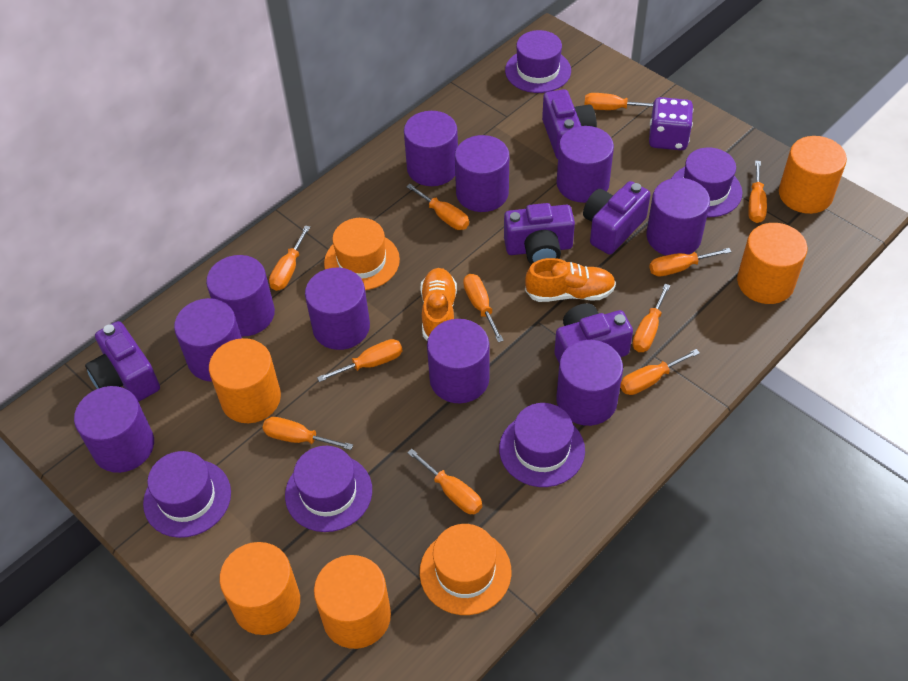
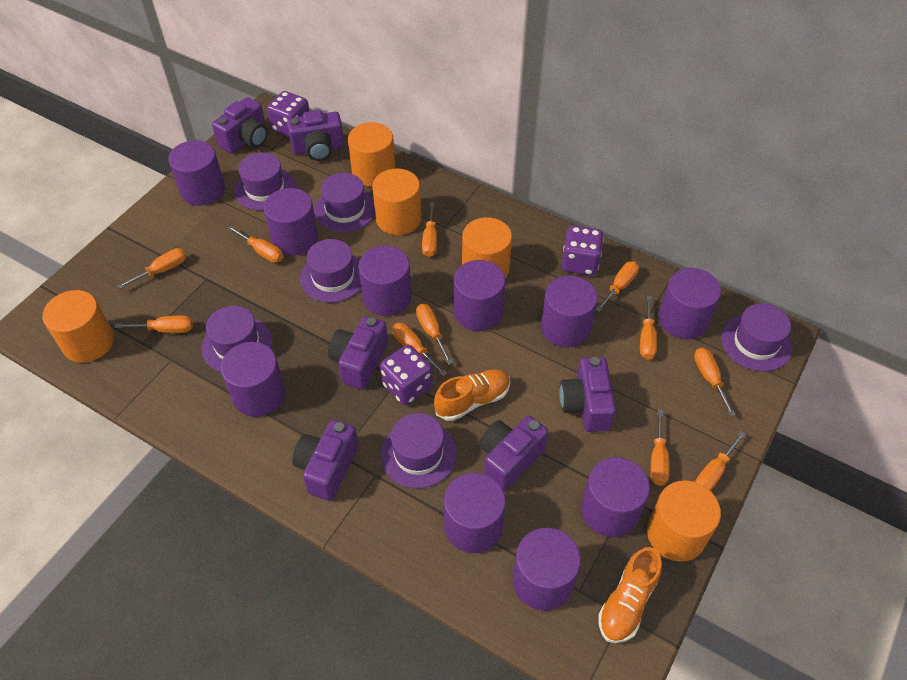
orange hat: 2 -> 0
purple camera: 5 -> 6
purple dice: 1 -> 3
purple hat: 5 -> 6

